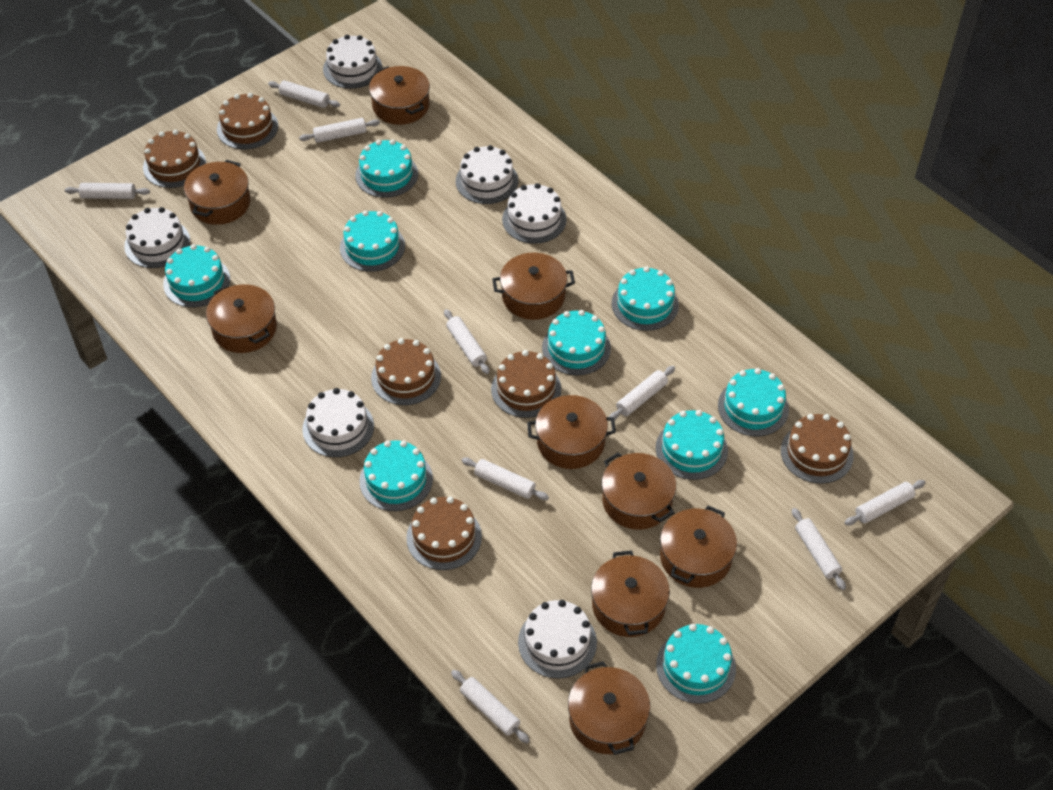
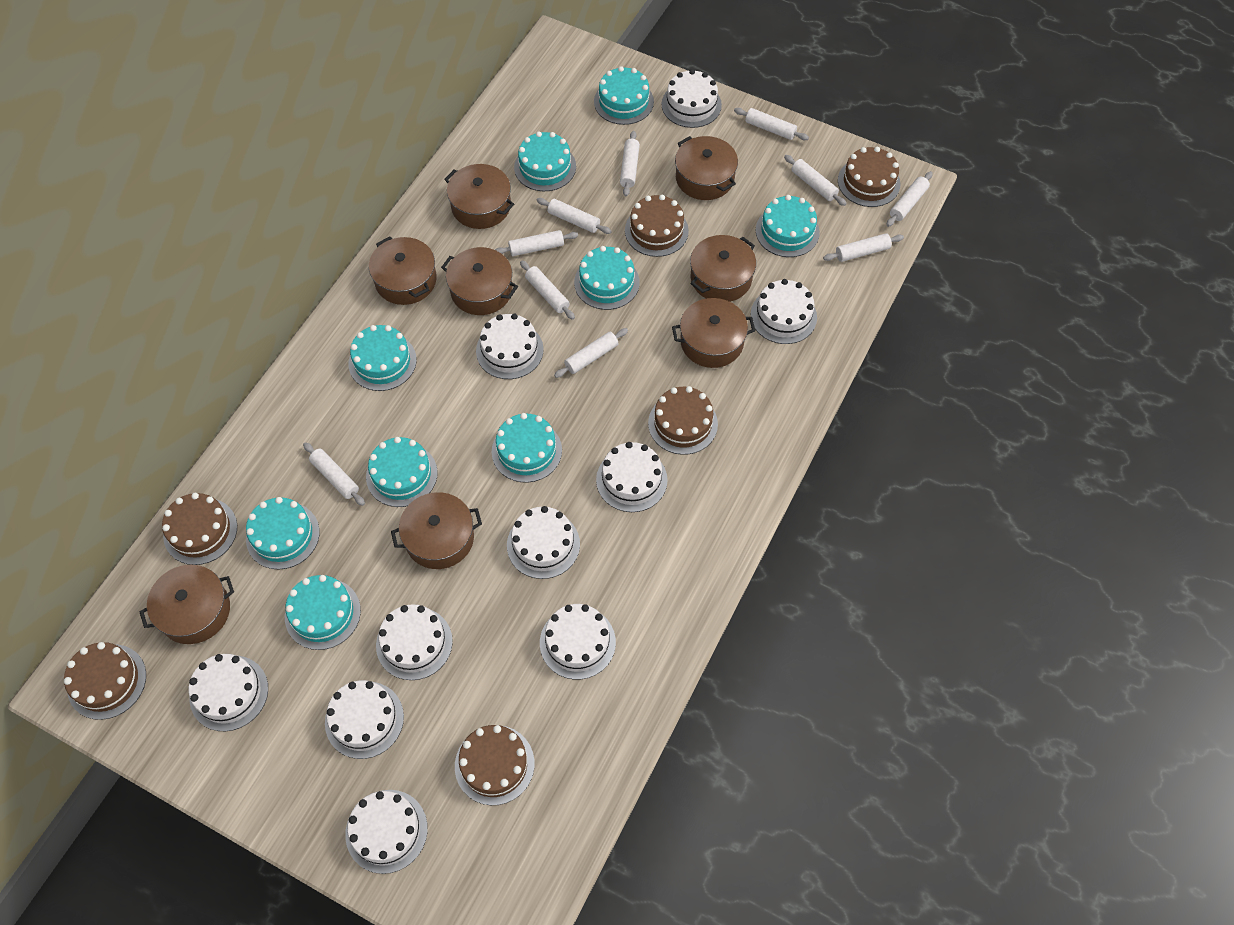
brown pot: 9 -> 8
white cake: 6 -> 10
white rolling pin: 9 -> 10

